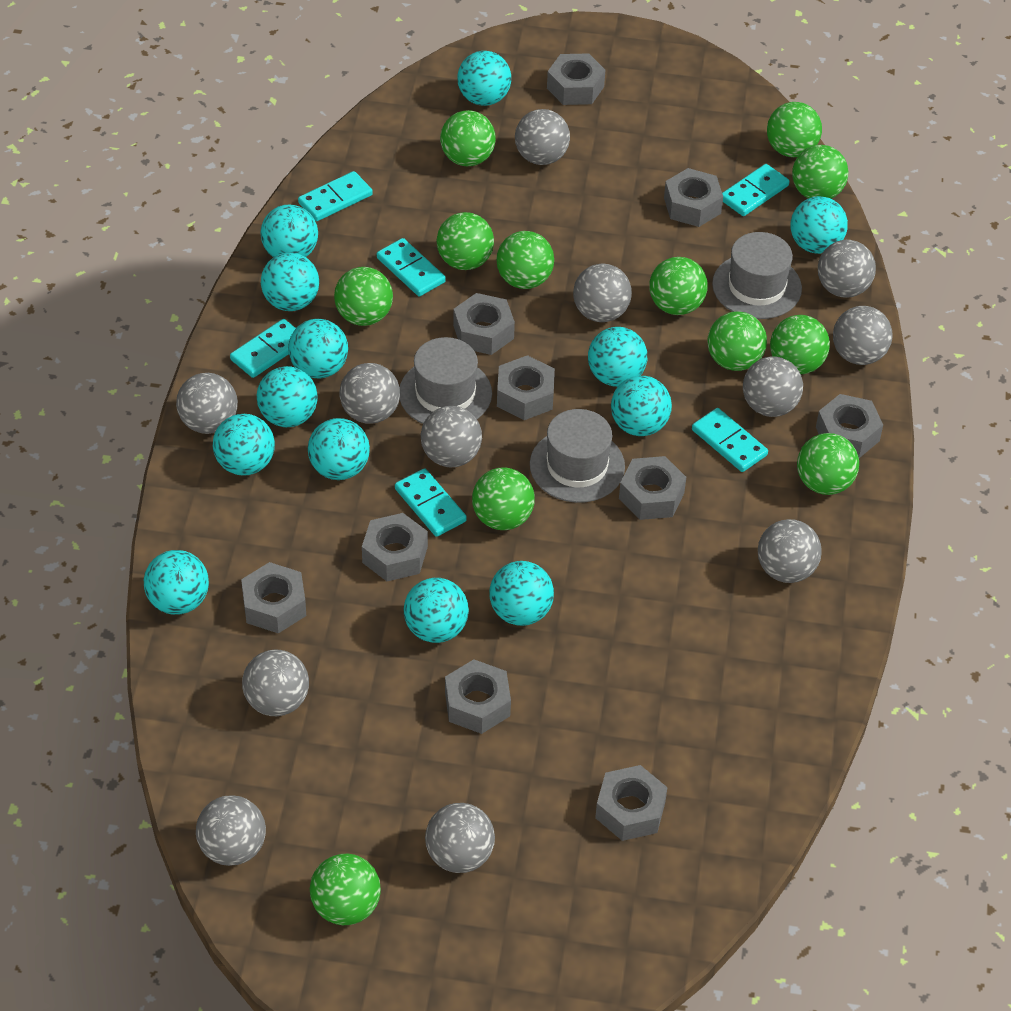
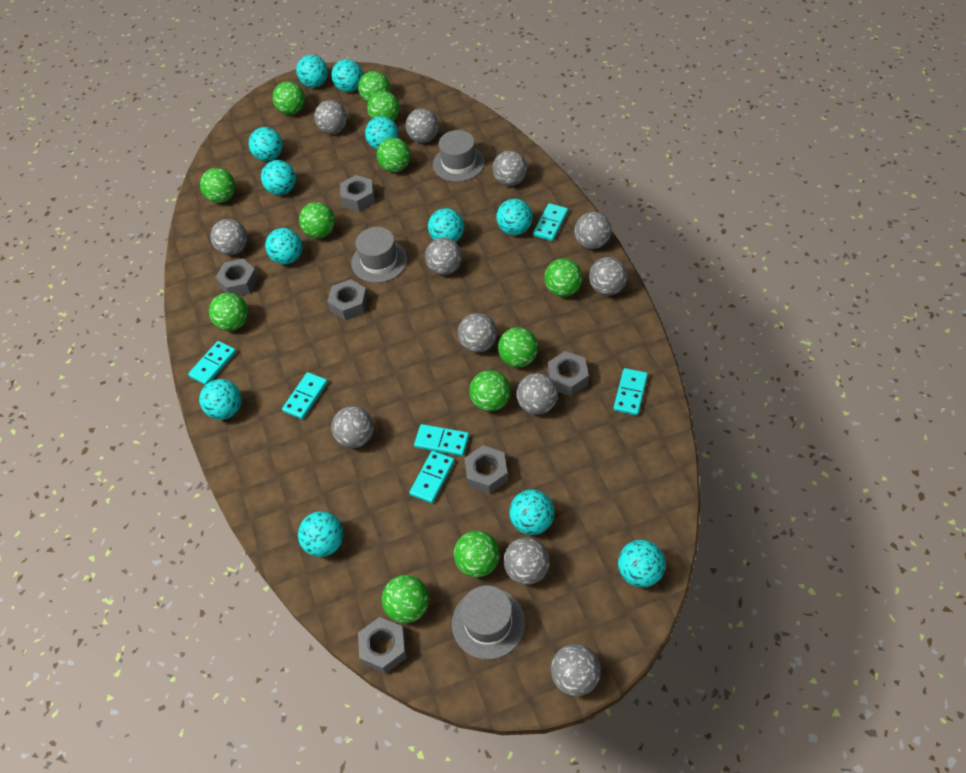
grey nut: 10 -> 6
turquoise ball: 13 -> 12

